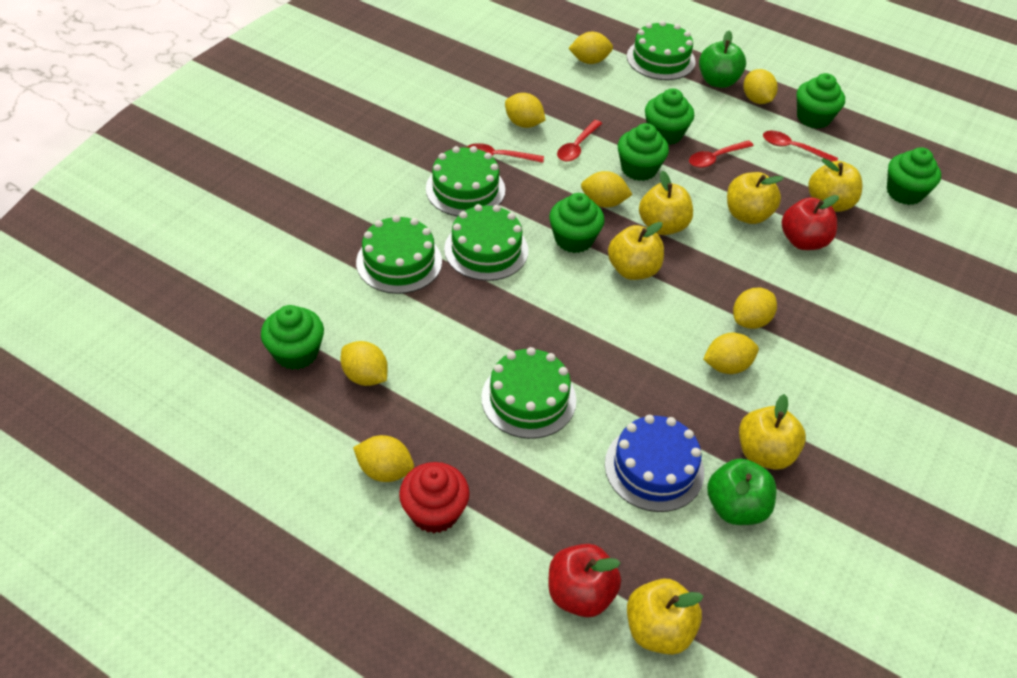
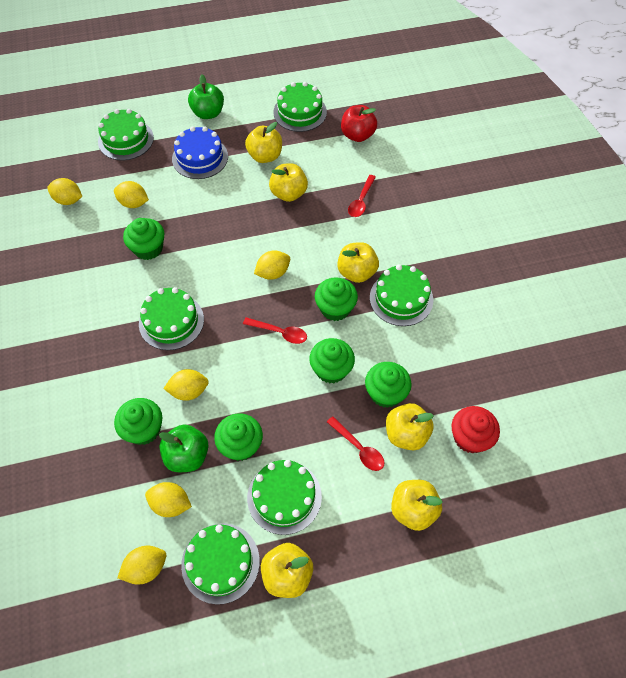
green cake: 5 -> 6
red apple: 2 -> 1
red spoon: 4 -> 3
yellow lemon: 8 -> 6

